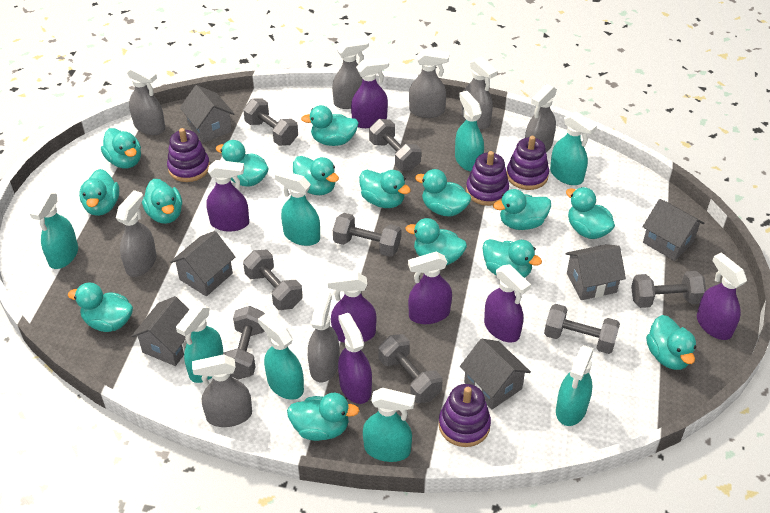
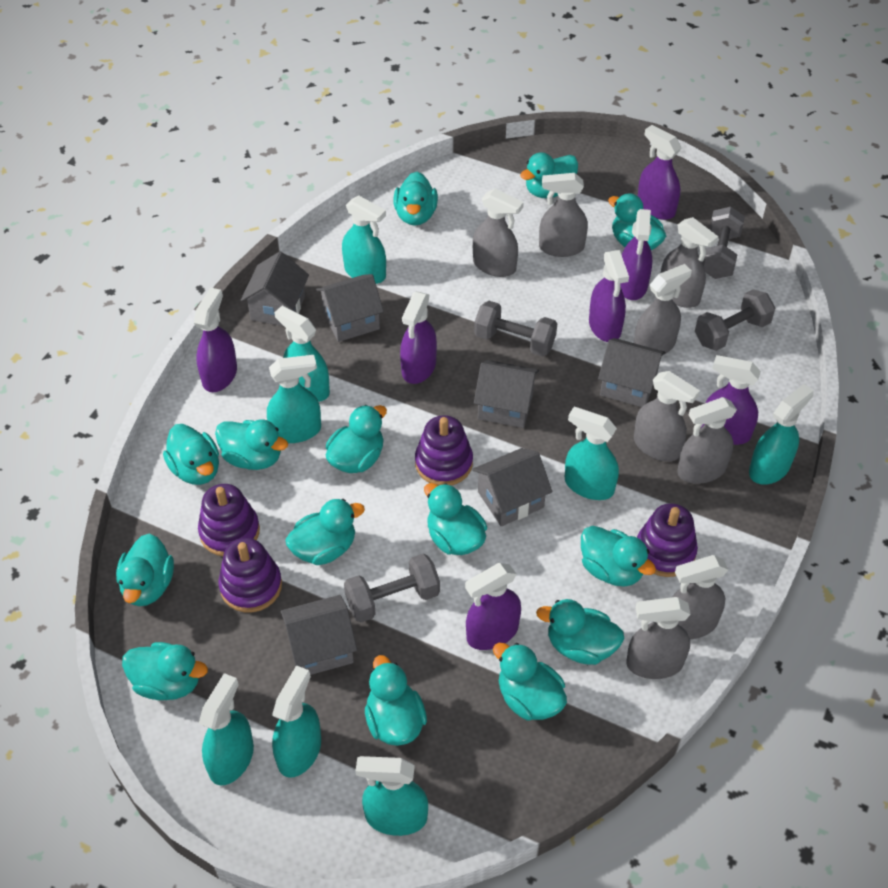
grey dumbbell: 8 -> 4
turquoise duck: 15 -> 14

